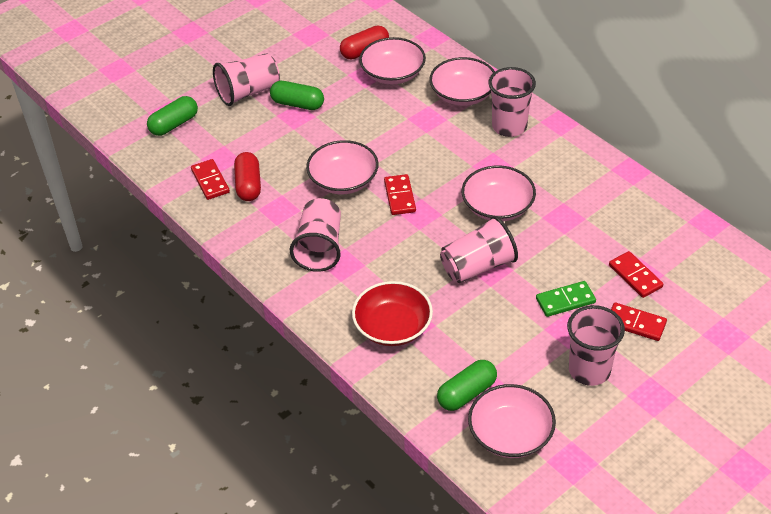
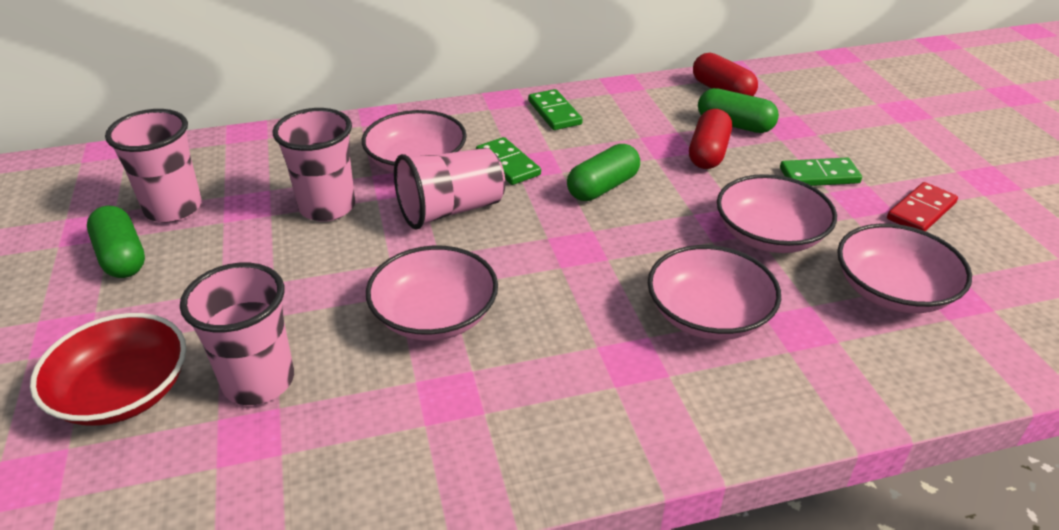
green domino: 1 -> 3
pink cup: 5 -> 4
red domino: 4 -> 1

